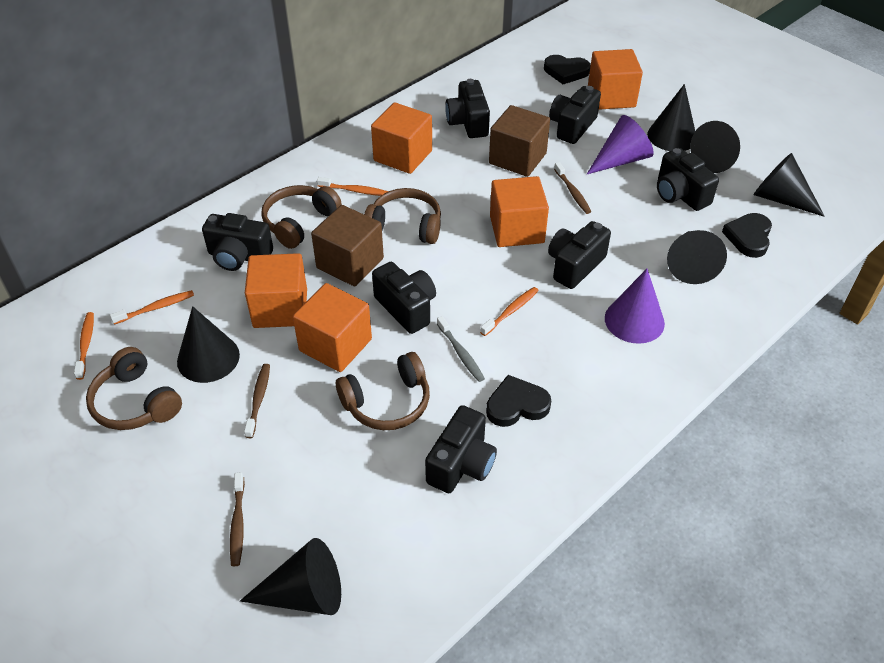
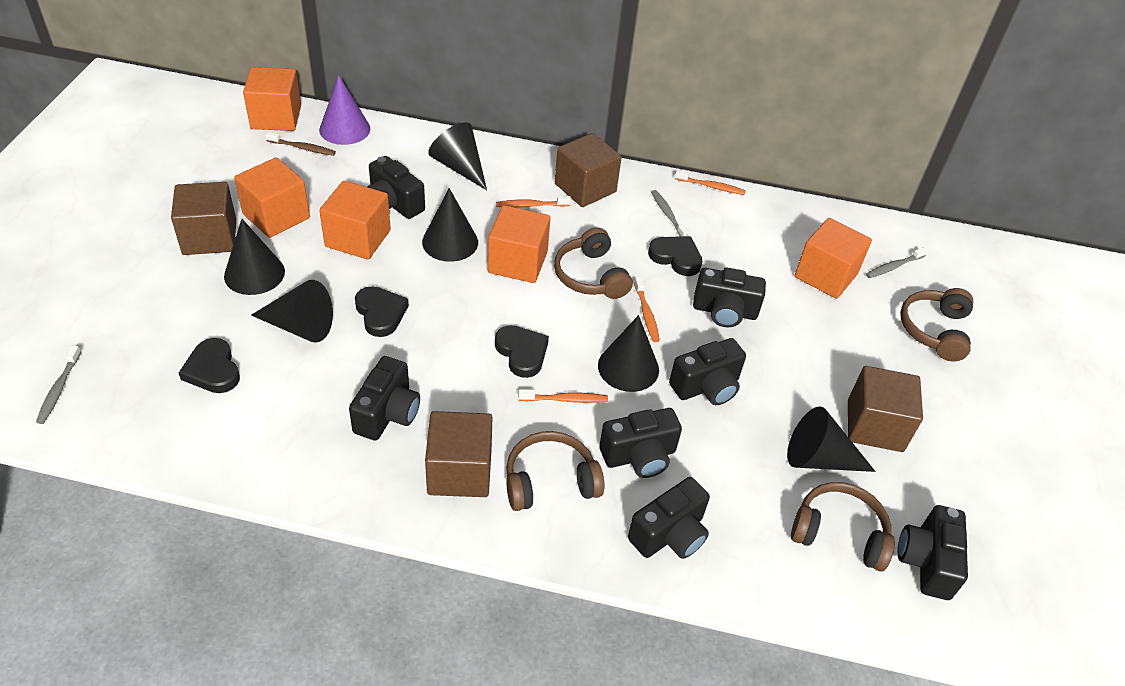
black heart: 3 -> 4
brown cube: 2 -> 4
brown toothbrush: 3 -> 1
grey toothbrush: 1 -> 3
purple cone: 2 -> 1

